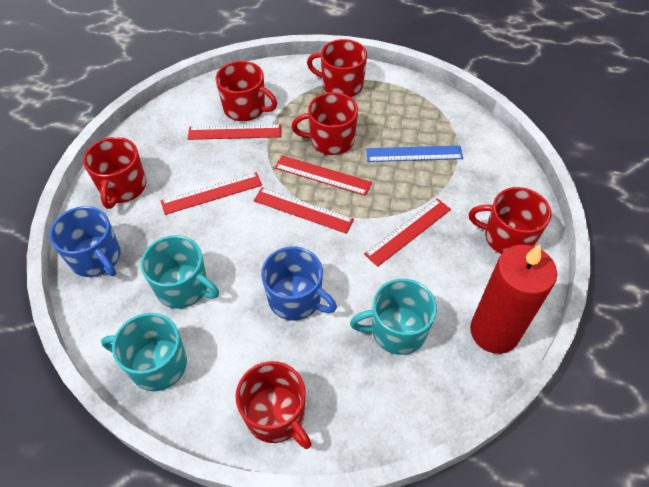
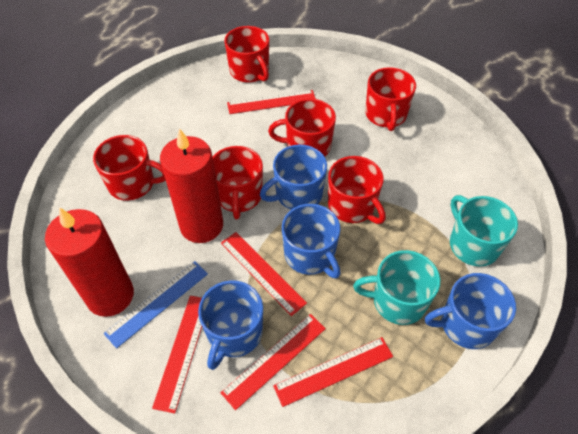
blue mug: 2 -> 4
red candle: 1 -> 2
turquoise mug: 3 -> 2

